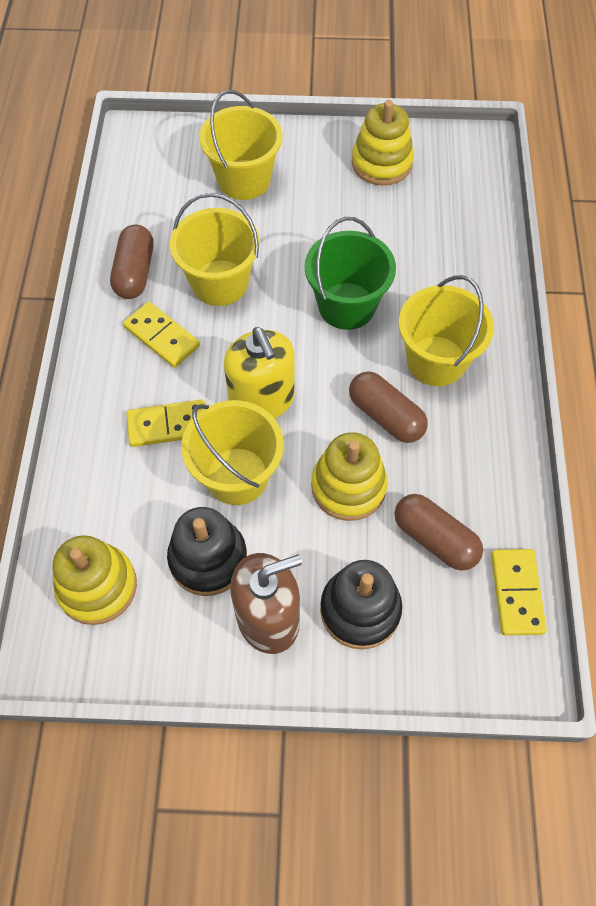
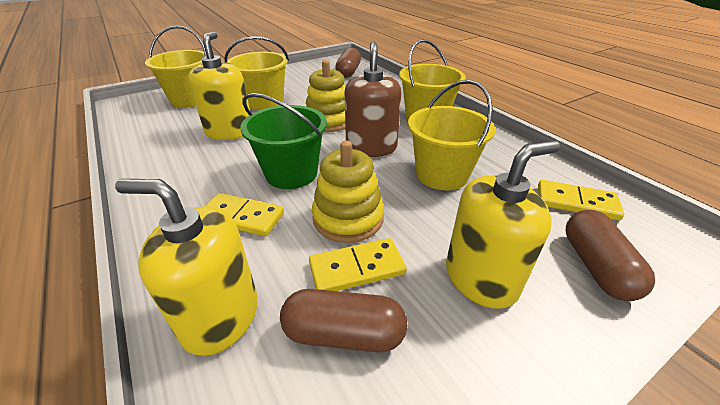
black stacking toy: 2 -> 0
yellow soap dispenser: 1 -> 3
yellow stacking toy: 3 -> 2

